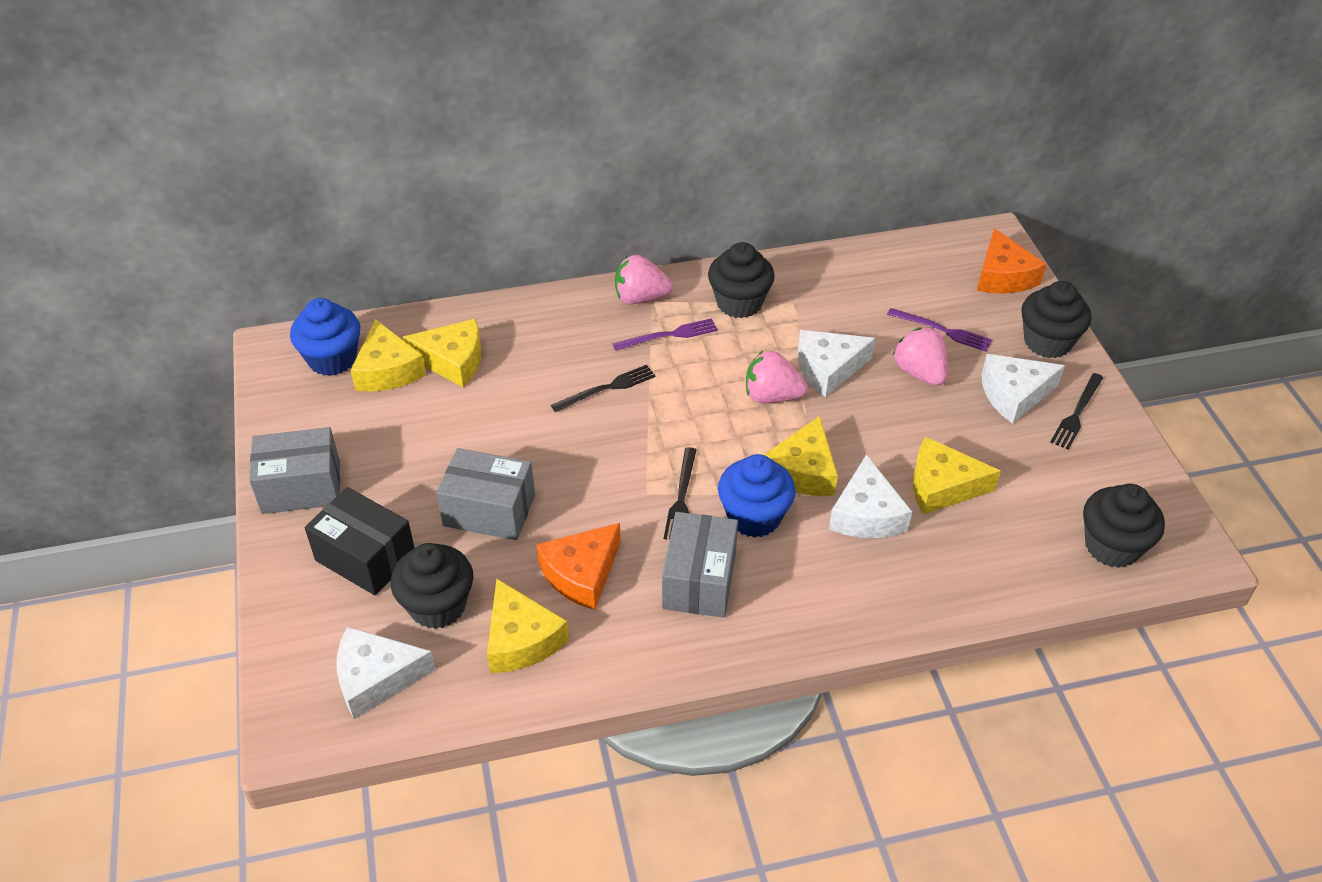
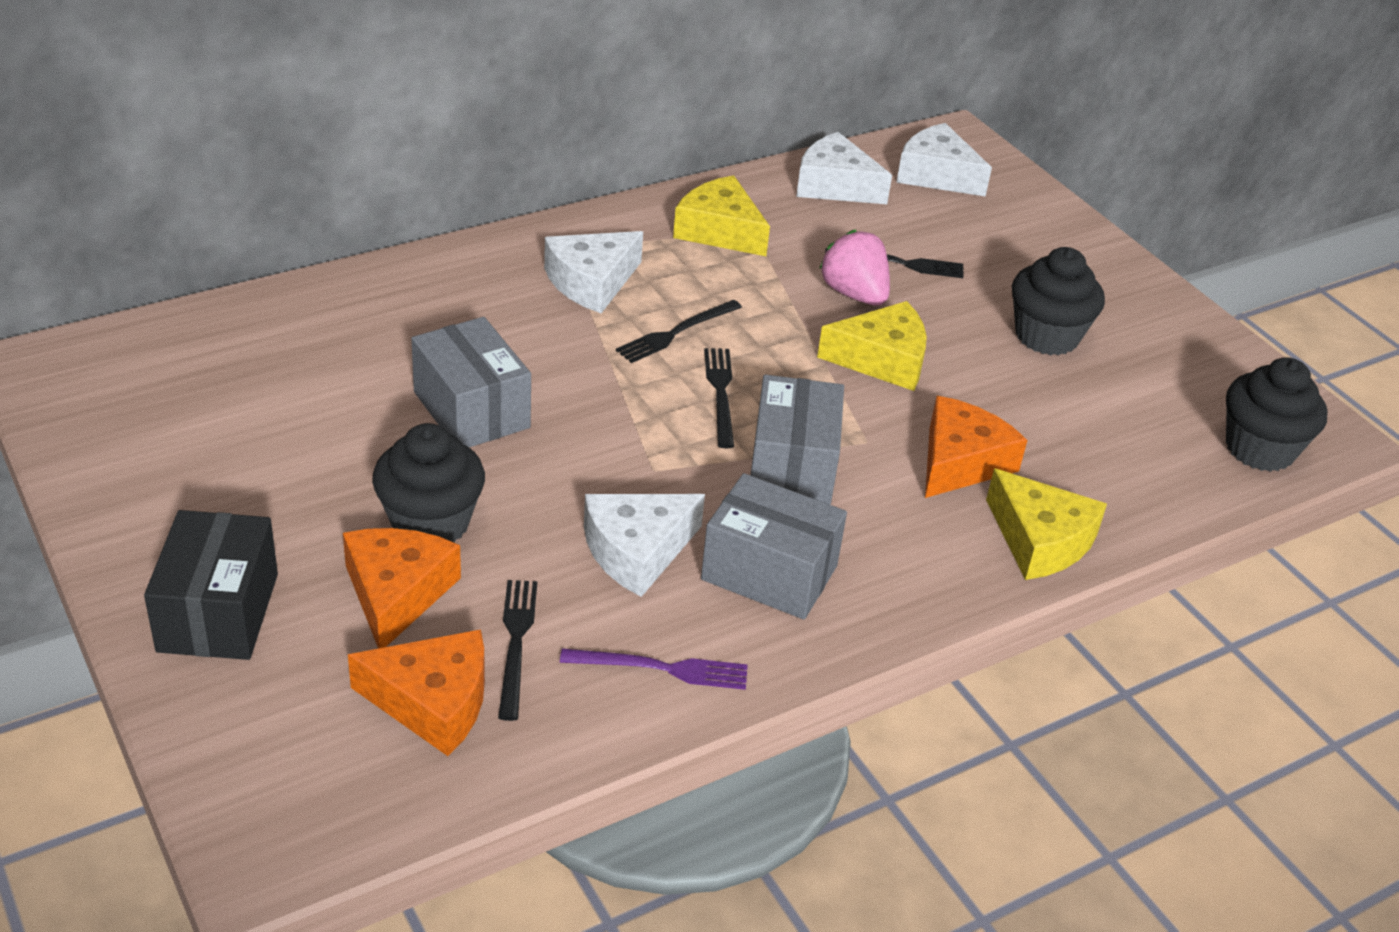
black cupcake: 4 -> 3
black fork: 3 -> 4
blue cupcake: 2 -> 0
orange cheese: 2 -> 3
pink strawberry: 3 -> 1
purple fork: 2 -> 1
yellow cheese: 5 -> 3

